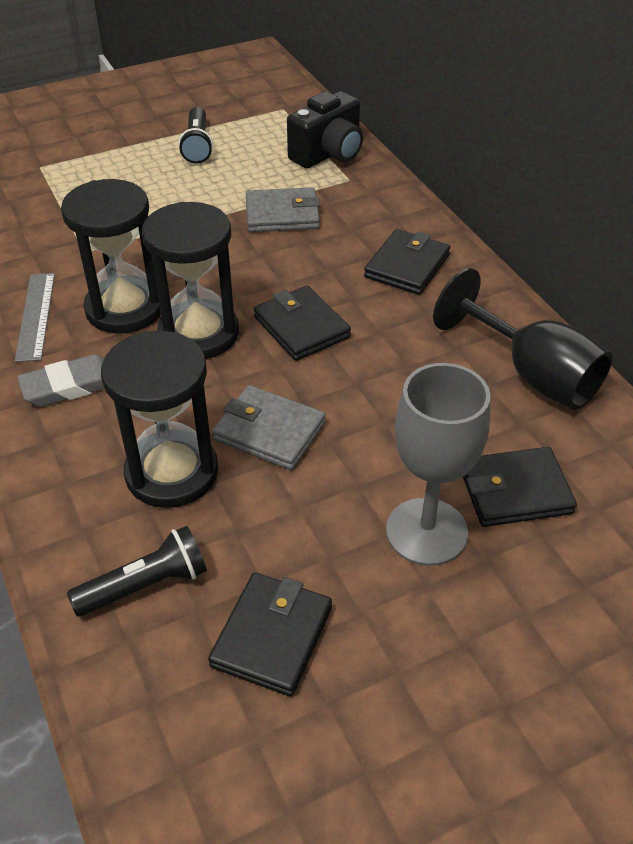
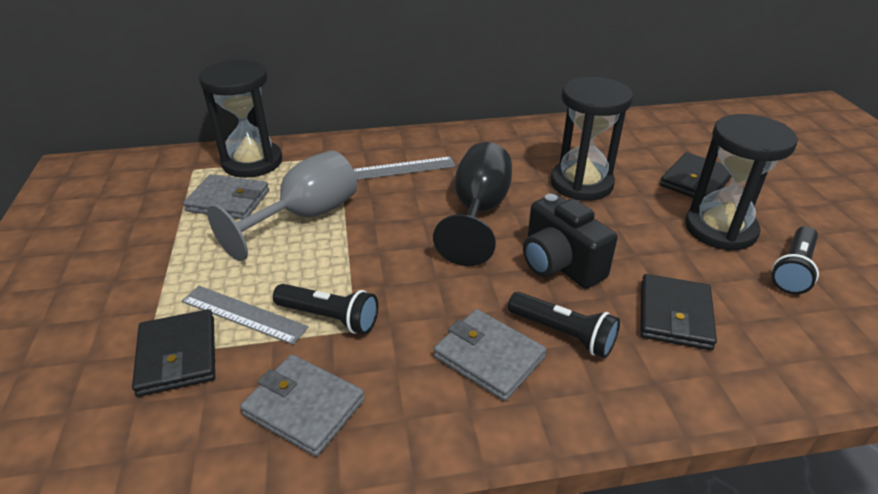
black flashlight: 2 -> 3
black wallet: 4 -> 3
grey eraser: 1 -> 0
grey ruler: 1 -> 2
grey wallet: 2 -> 3

